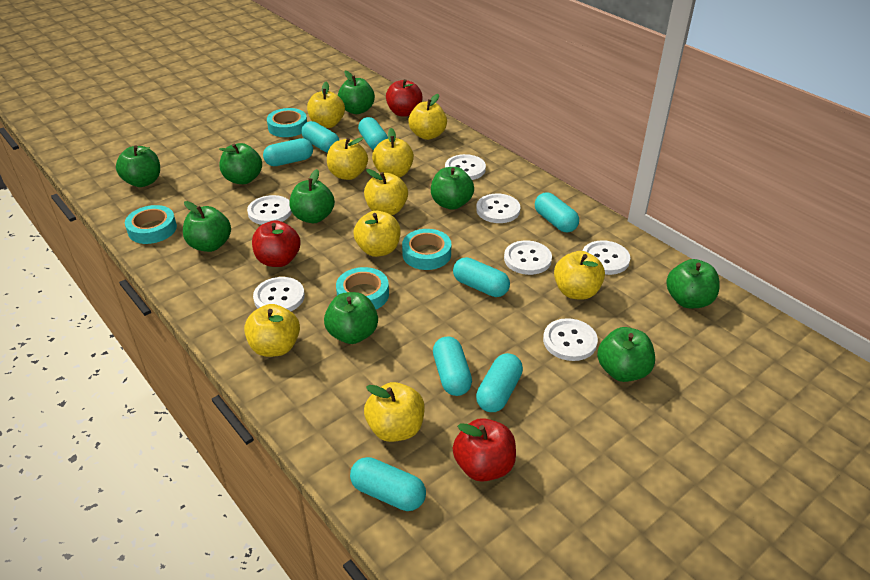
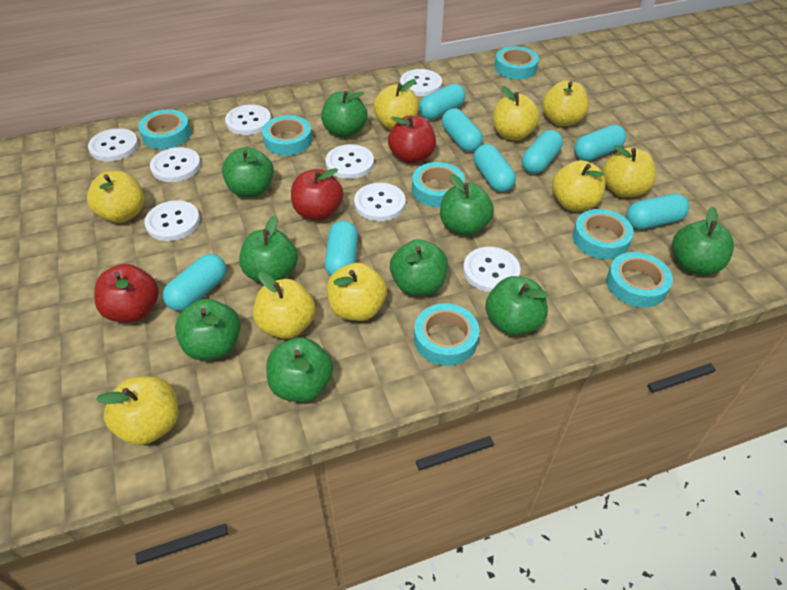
turquoise tape: 4 -> 7
white button: 7 -> 8

